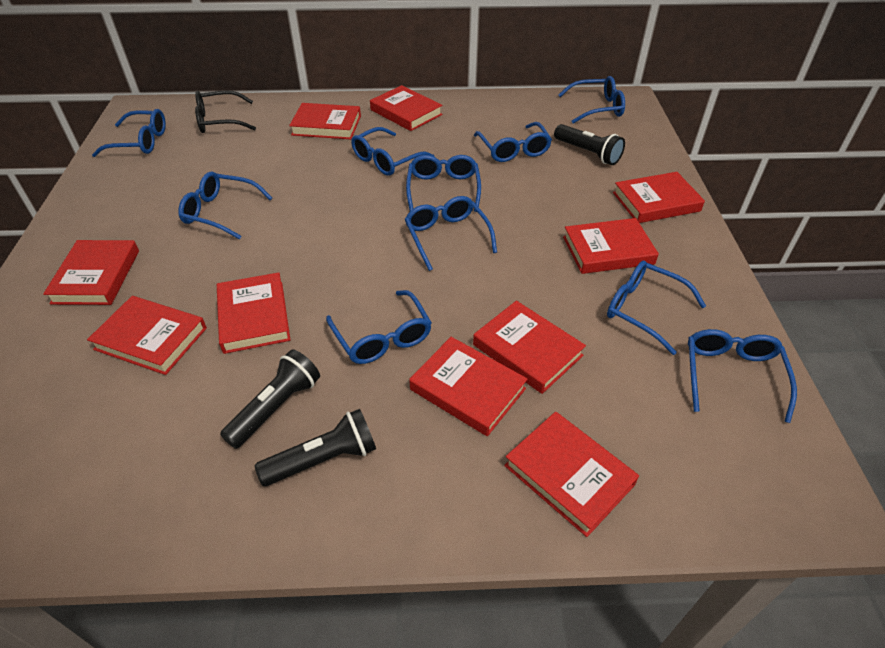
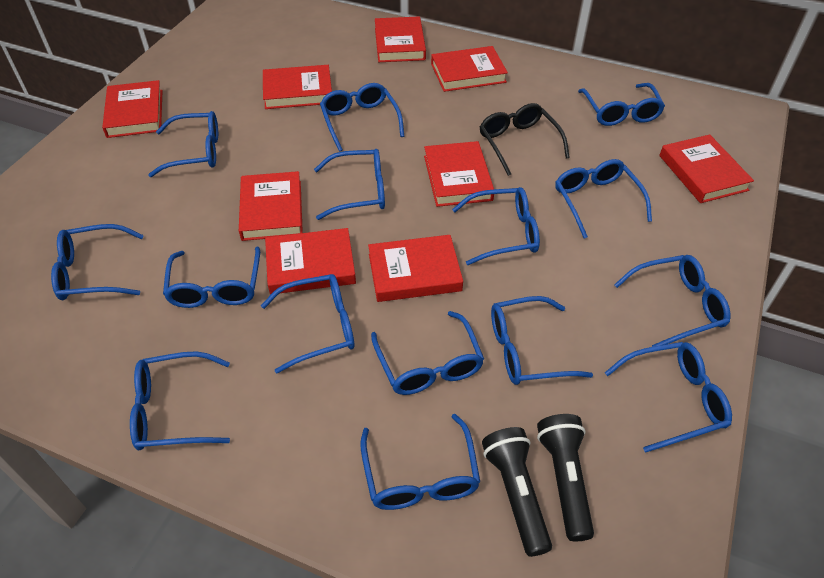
black flashlight: 3 -> 2
blue glasses: 10 -> 15
red book: 10 -> 9

